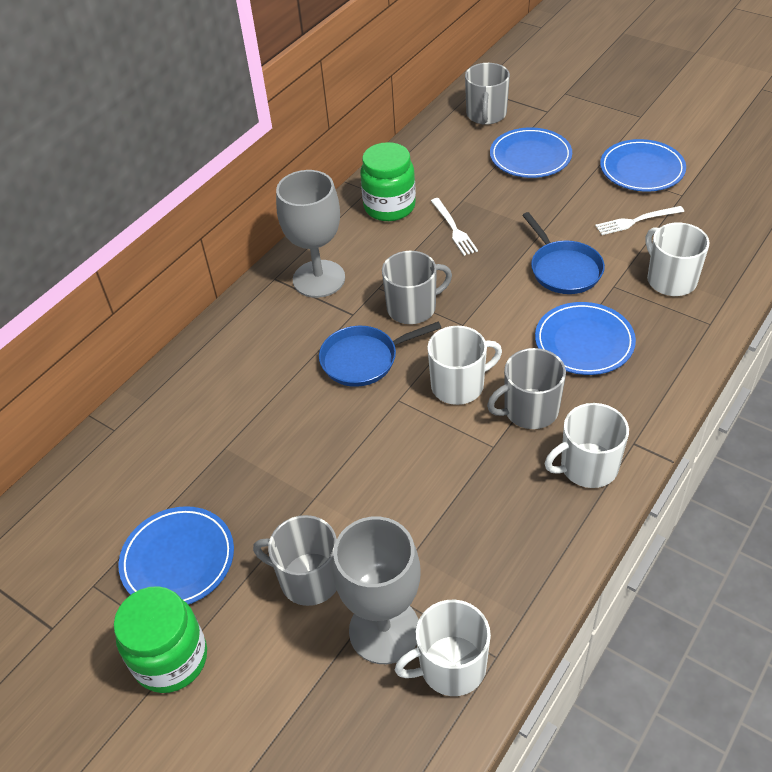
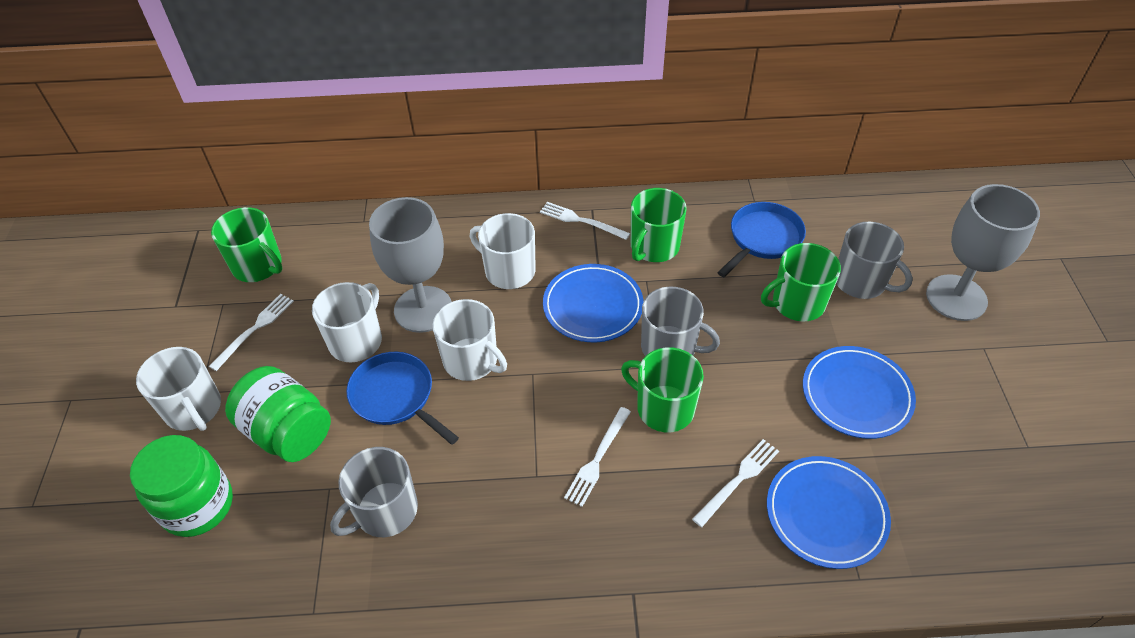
blue plate: 4 -> 3
green mug: 0 -> 4
grey mug: 4 -> 3
white fork: 2 -> 4

